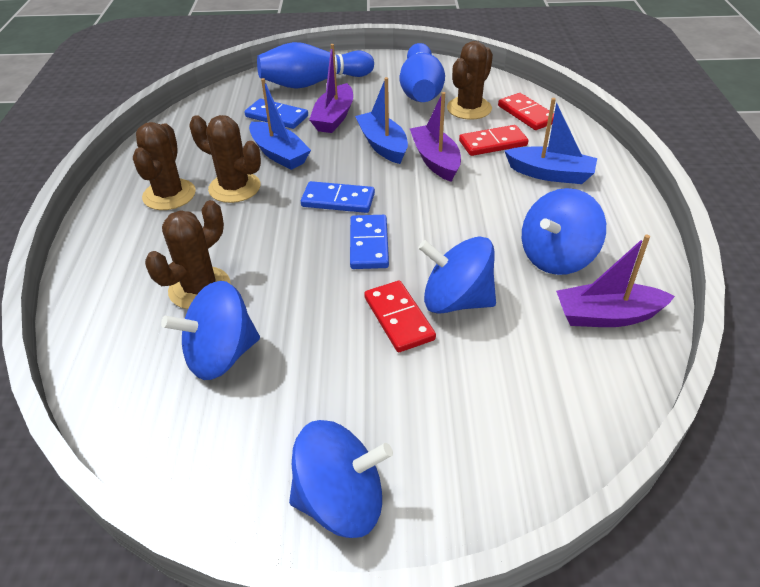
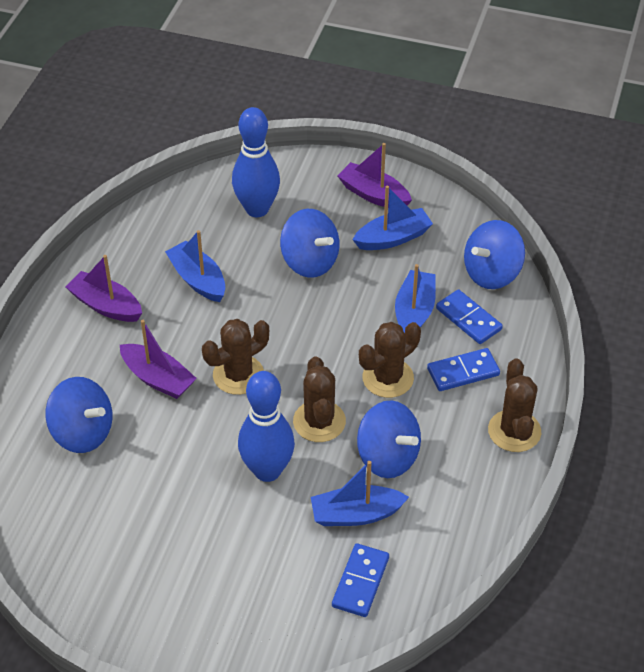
blue boat: 3 -> 4
red domino: 3 -> 0

